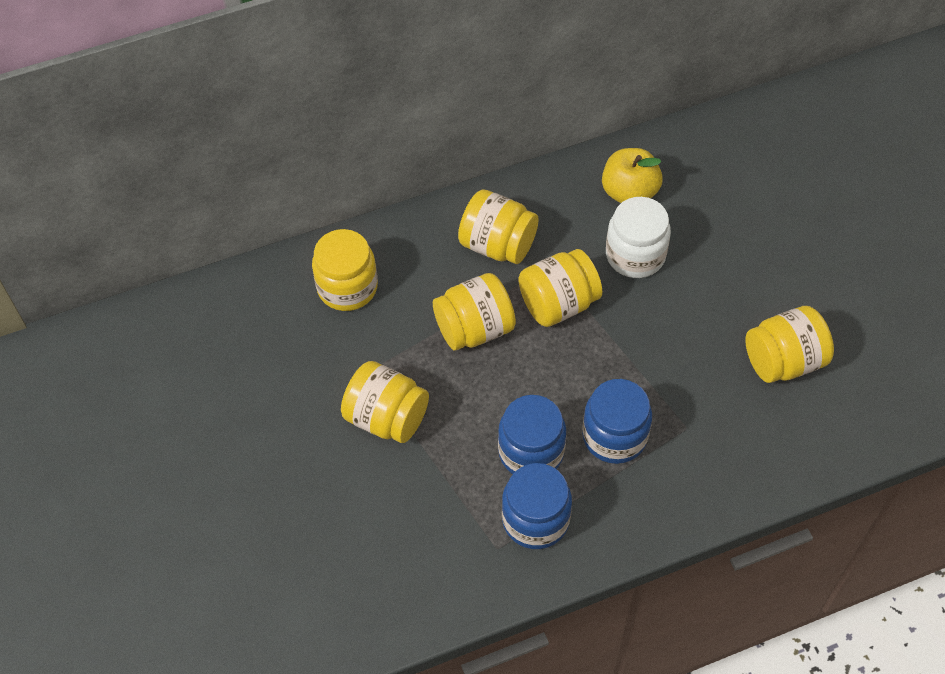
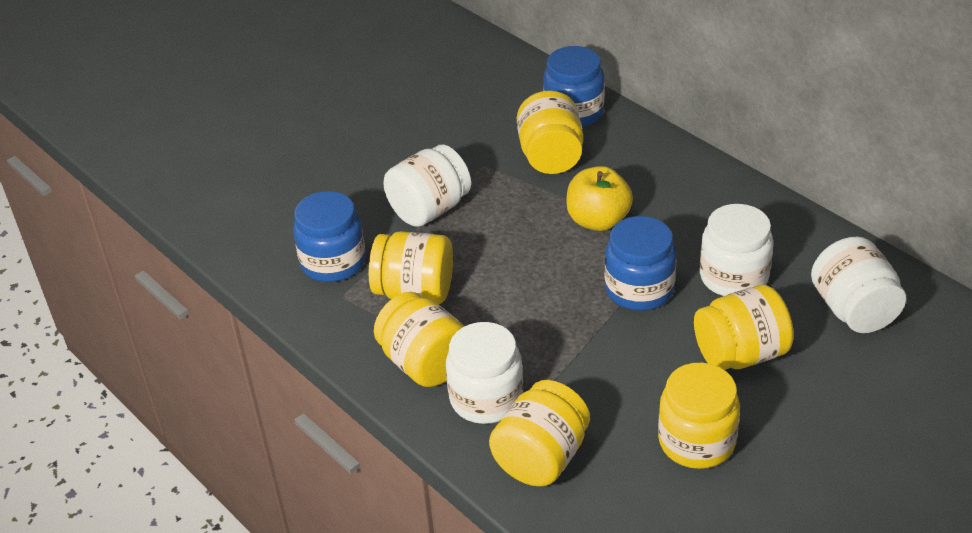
white jar: 1 -> 4

